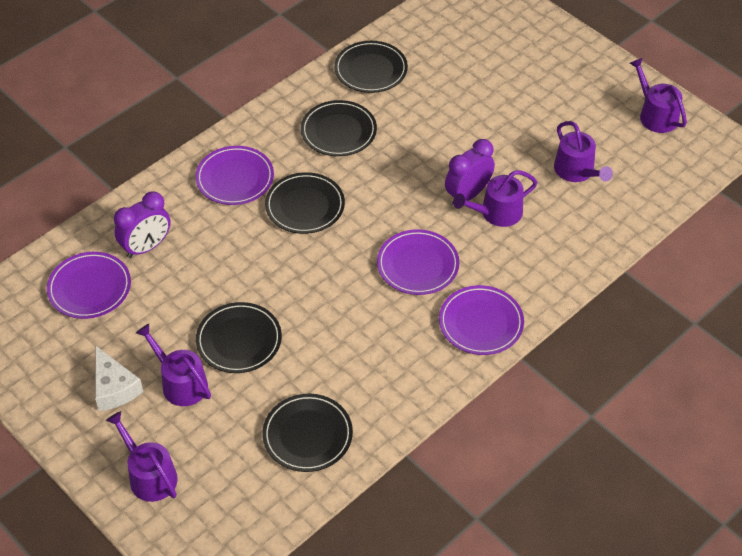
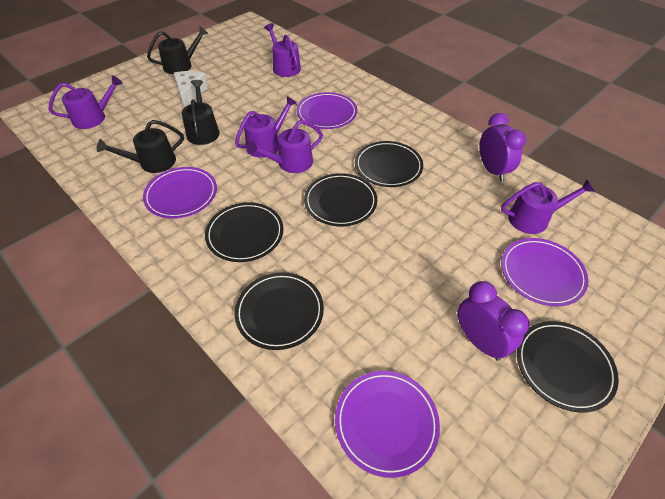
black watering can: 0 -> 3

